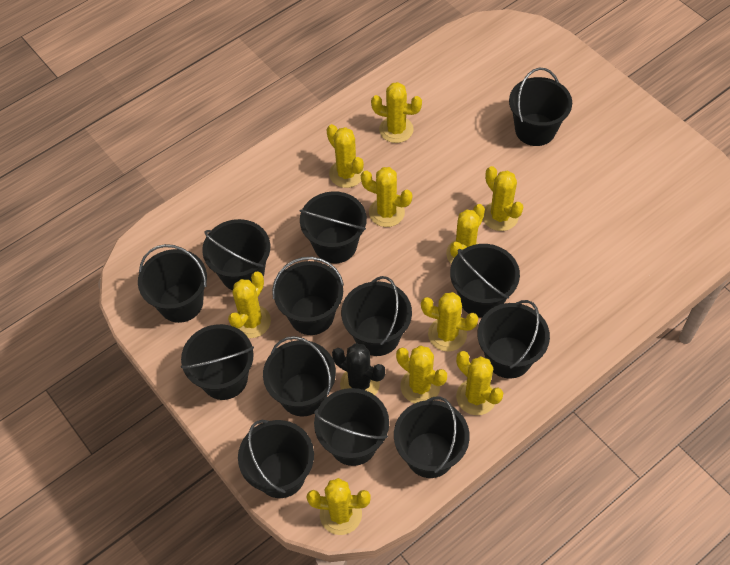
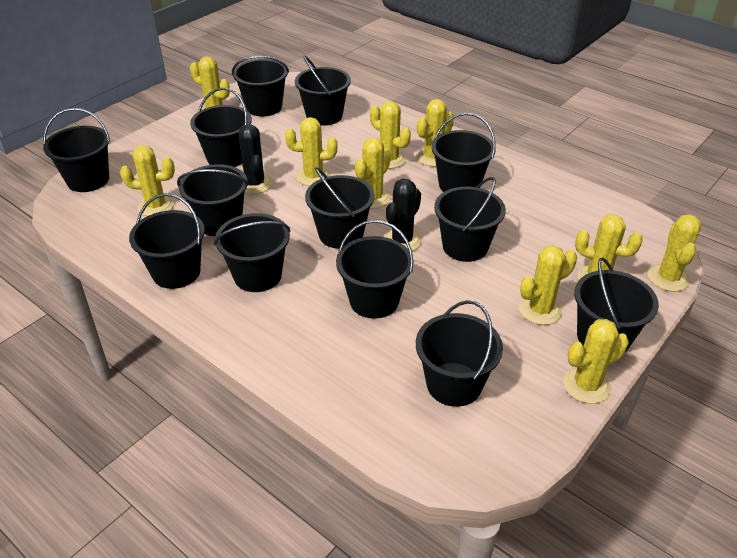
black cactus: 1 -> 2

